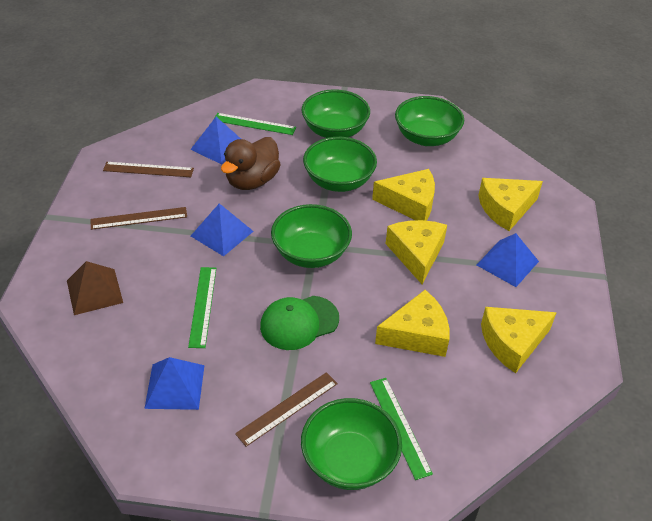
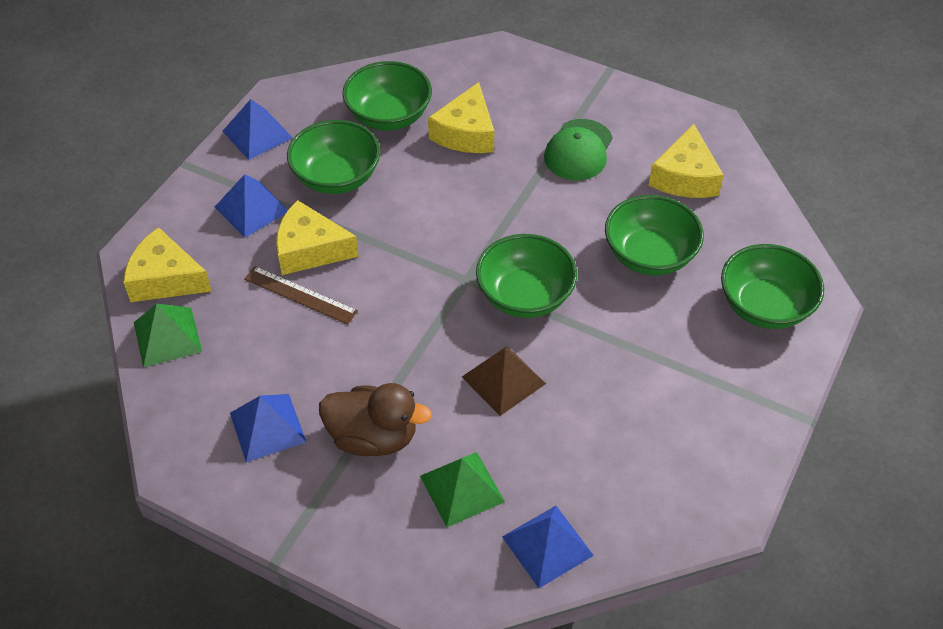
brown ruler: 3 -> 1
green pyramid: 0 -> 2
green ruler: 3 -> 0
yellow cheese: 5 -> 4

